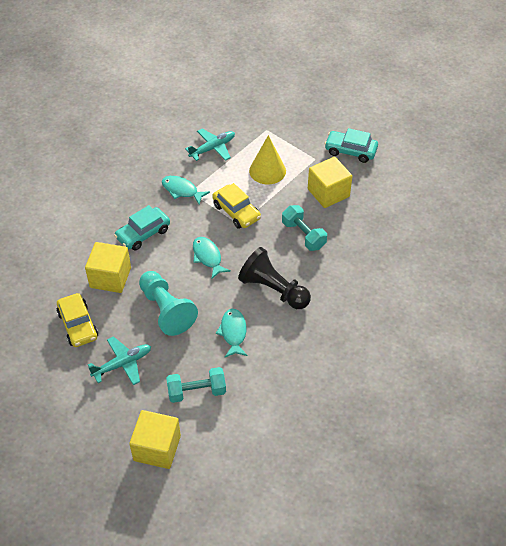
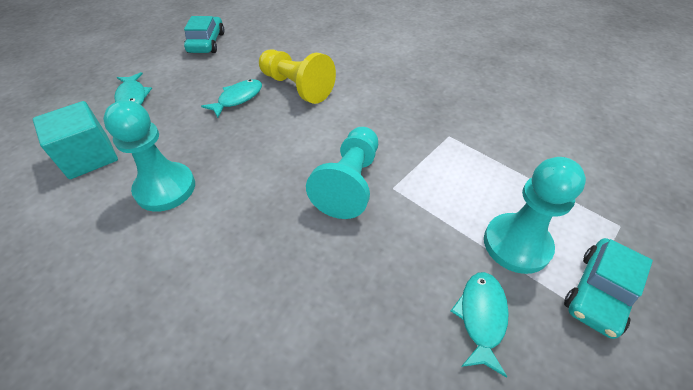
black pawn: 1 -> 0
turquoise cube: 0 -> 1
turquoise dumbbell: 2 -> 0
turquoise pawn: 1 -> 3
turquoise plane: 2 -> 0
yellow car: 2 -> 0
yellow cone: 1 -> 0
yellow cube: 3 -> 0
yellow pawn: 0 -> 1

